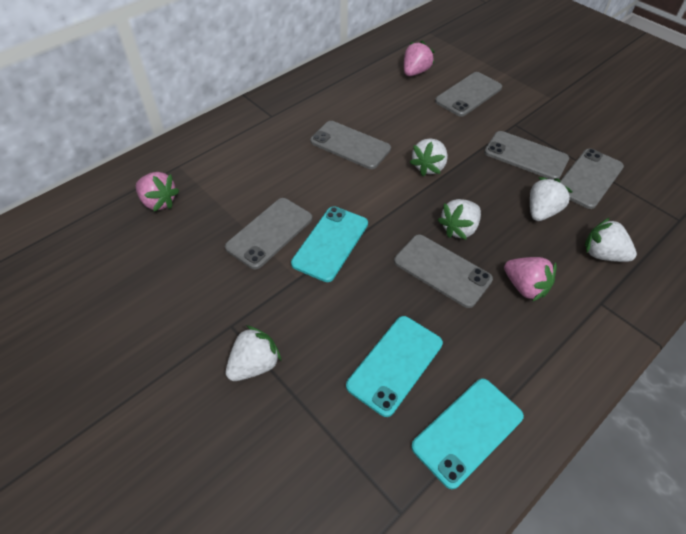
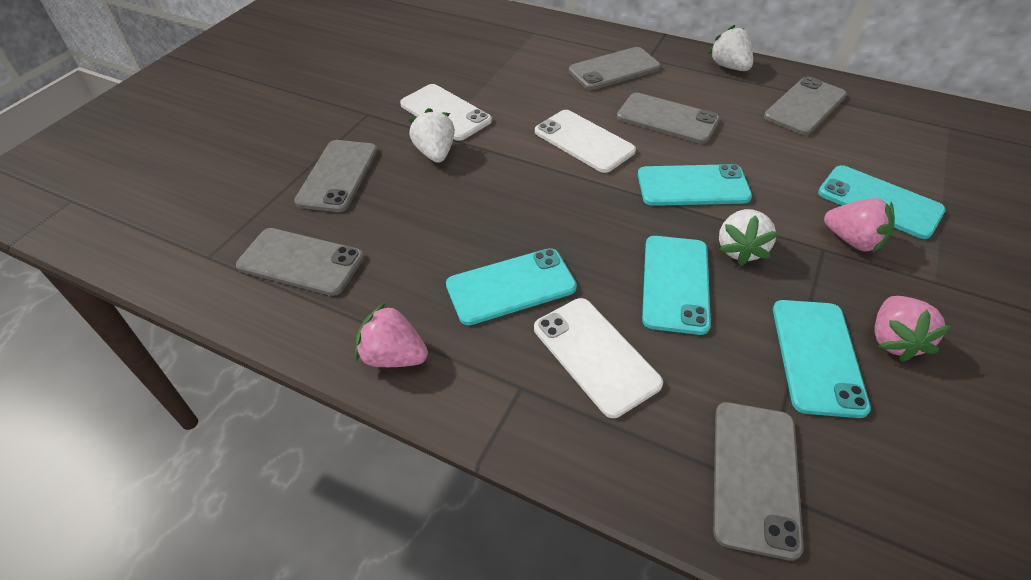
turquoise phone: 3 -> 5
white phone: 0 -> 3
white strawberry: 5 -> 3

